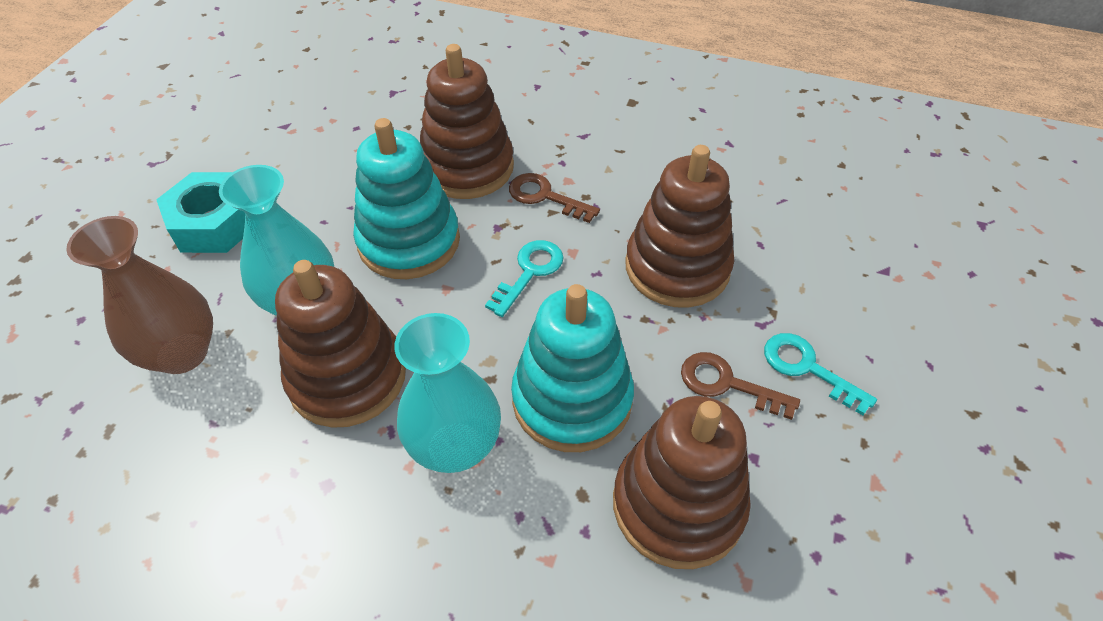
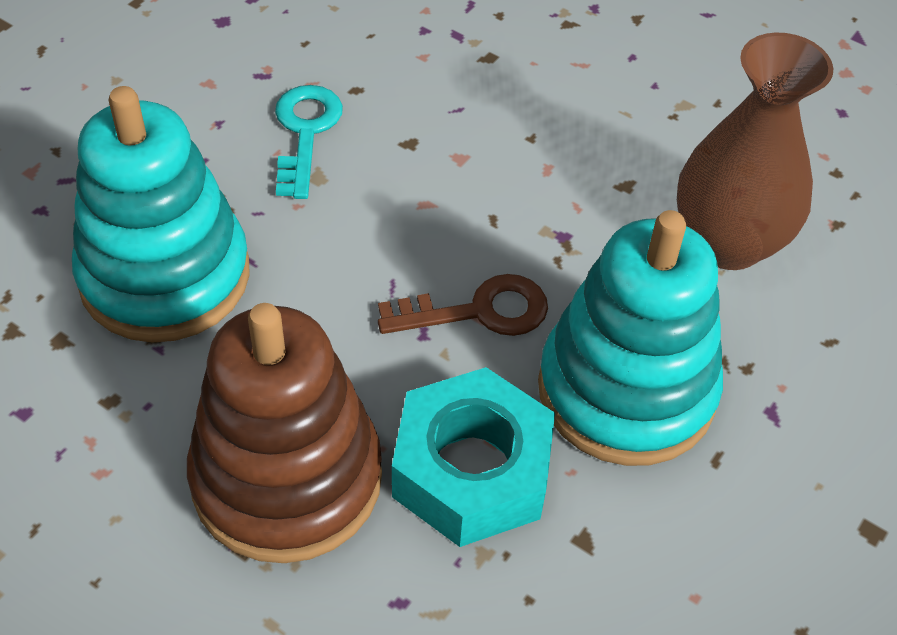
brown key: 2 -> 1
brown stacking toy: 4 -> 1
turquoise key: 2 -> 1
turquoise vase: 2 -> 0

